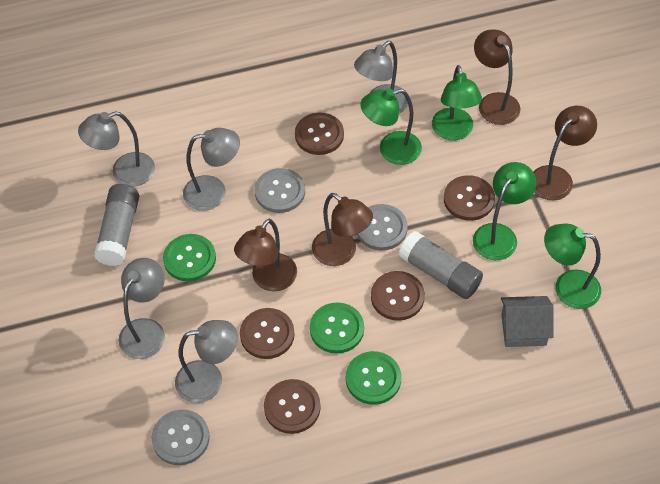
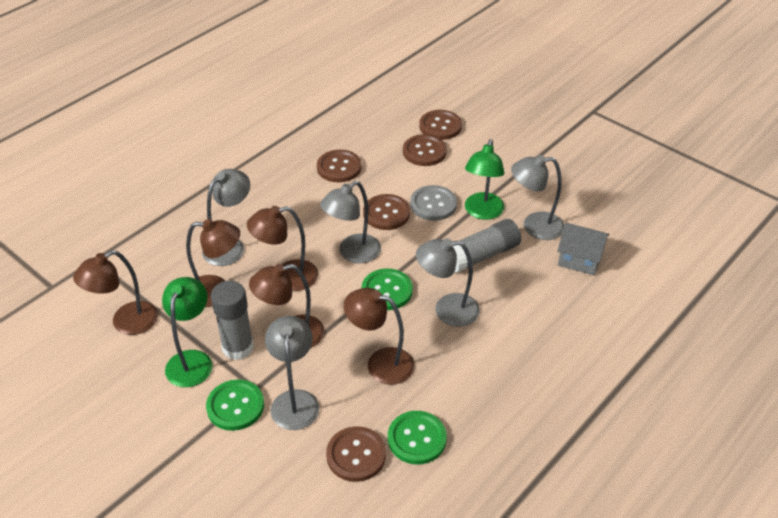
brown lamp: 4 -> 5
green lamp: 4 -> 2
grey button: 3 -> 1

